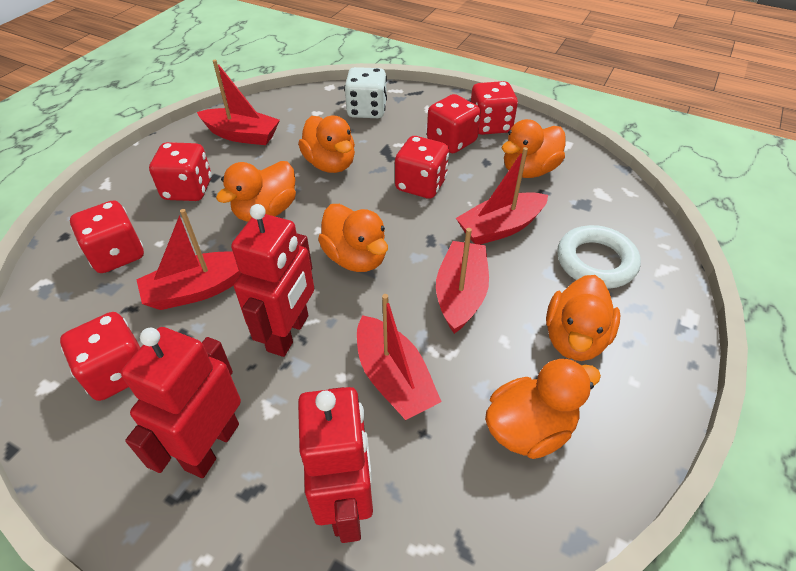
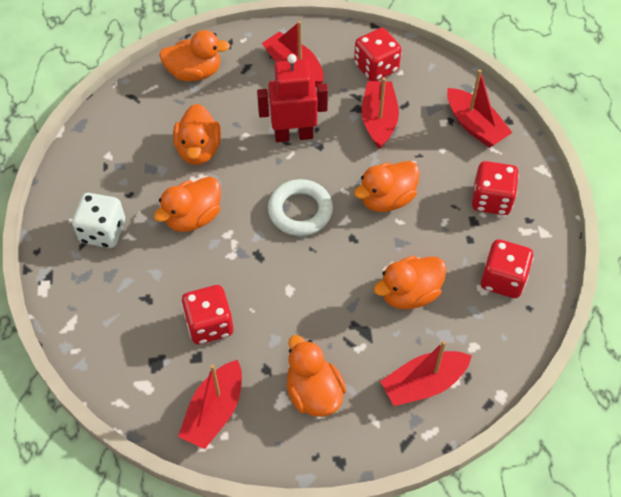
red dice: 6 -> 4
red robot: 3 -> 1

